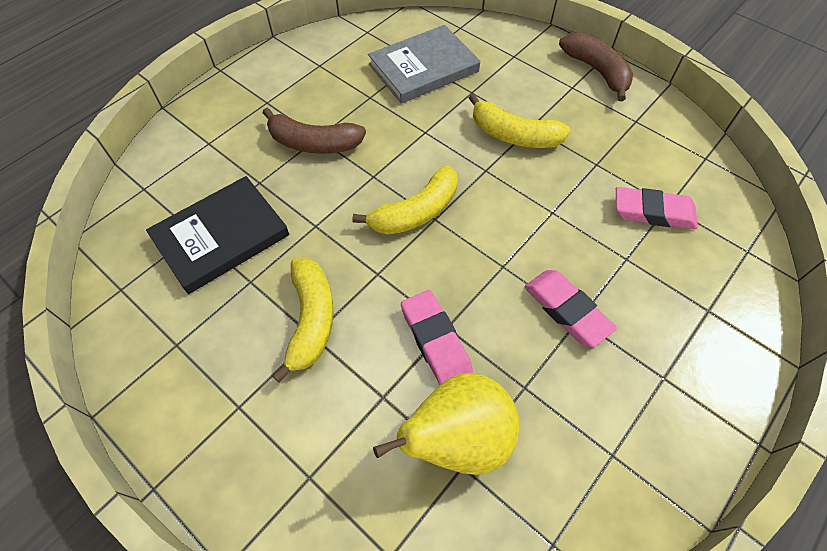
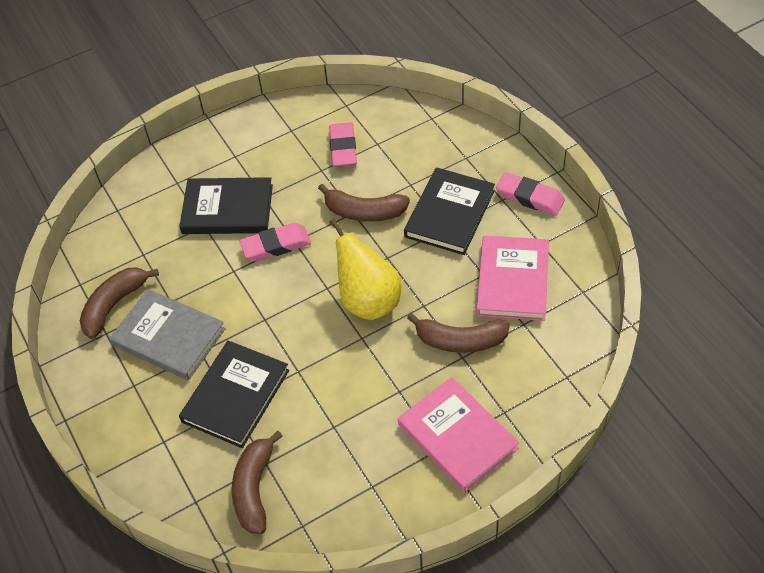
black book: 1 -> 3
brown banana: 2 -> 4
pink book: 0 -> 2
yellow banana: 3 -> 0

